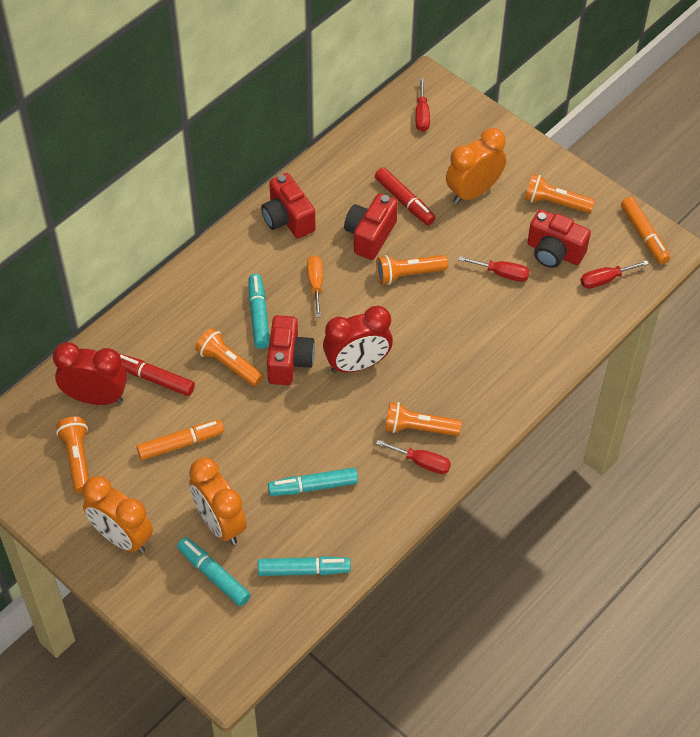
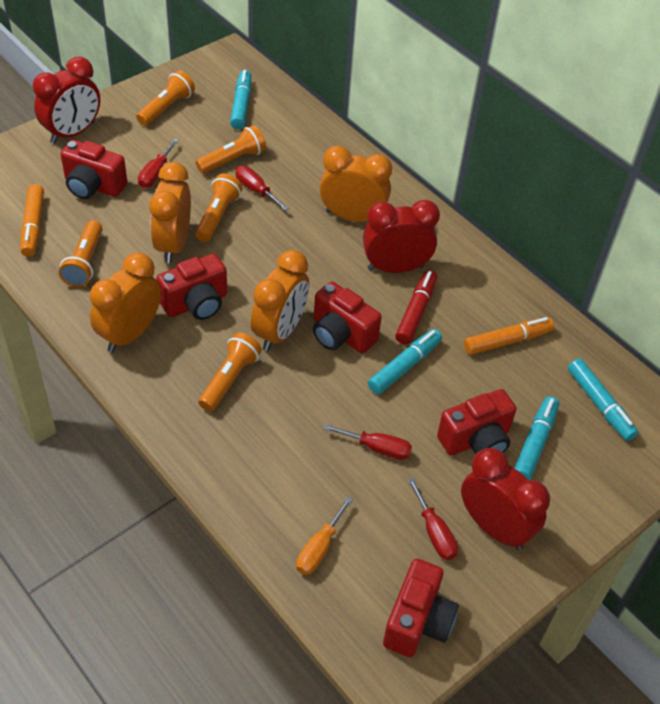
orange clock: 3 -> 4
red camera: 4 -> 5
red clock: 2 -> 3
red marker: 2 -> 1

